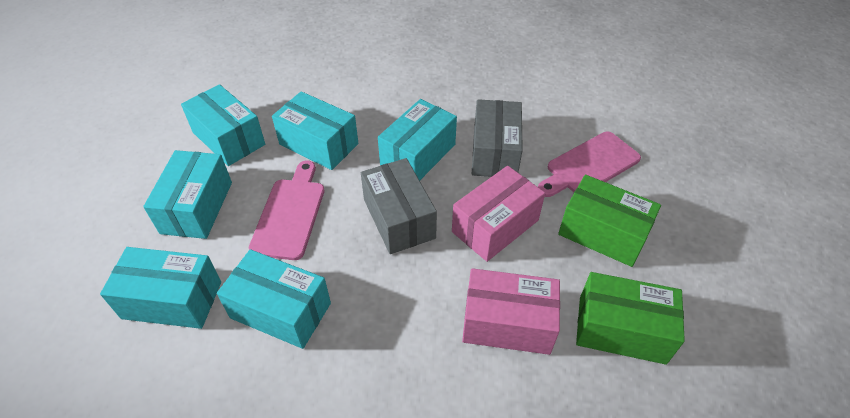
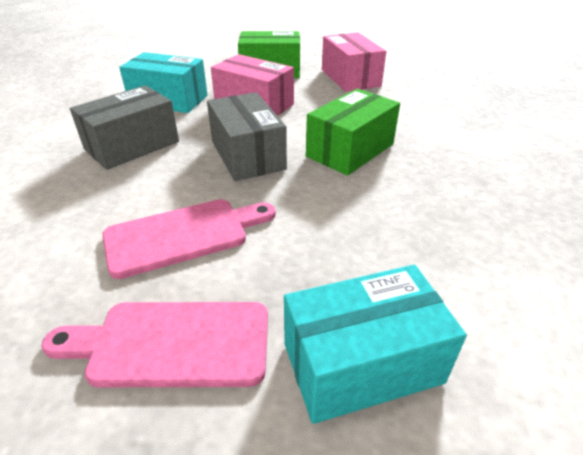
turquoise box: 6 -> 2

